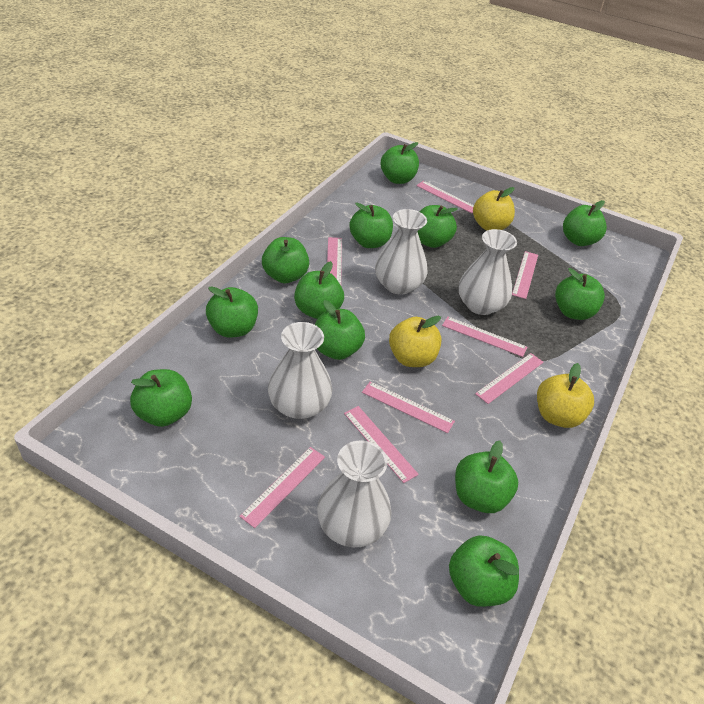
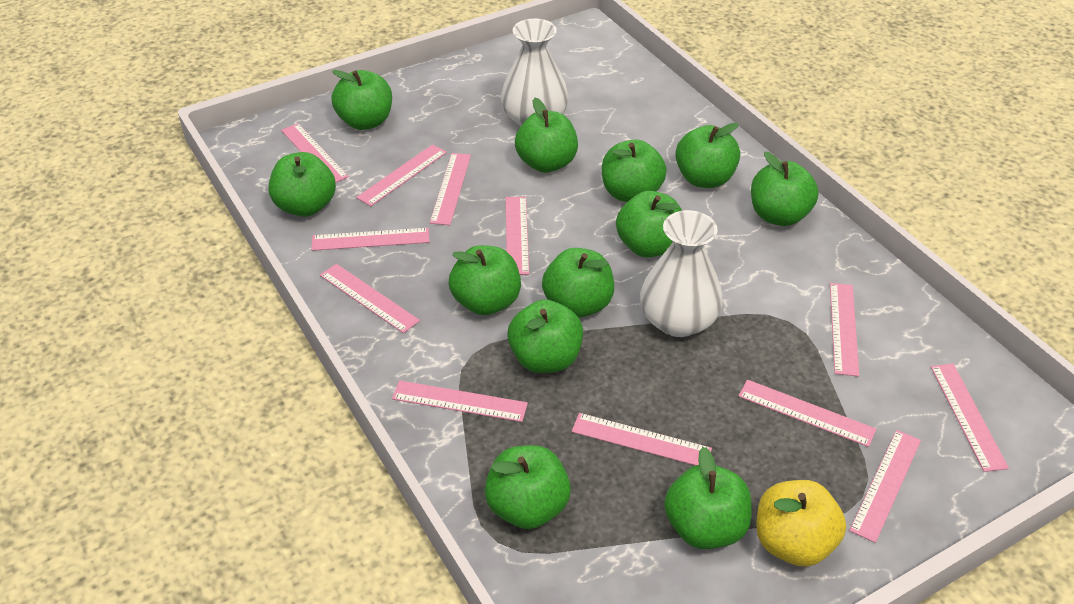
pink ruler: 8 -> 12
white vase: 4 -> 2
yellow apple: 3 -> 1

